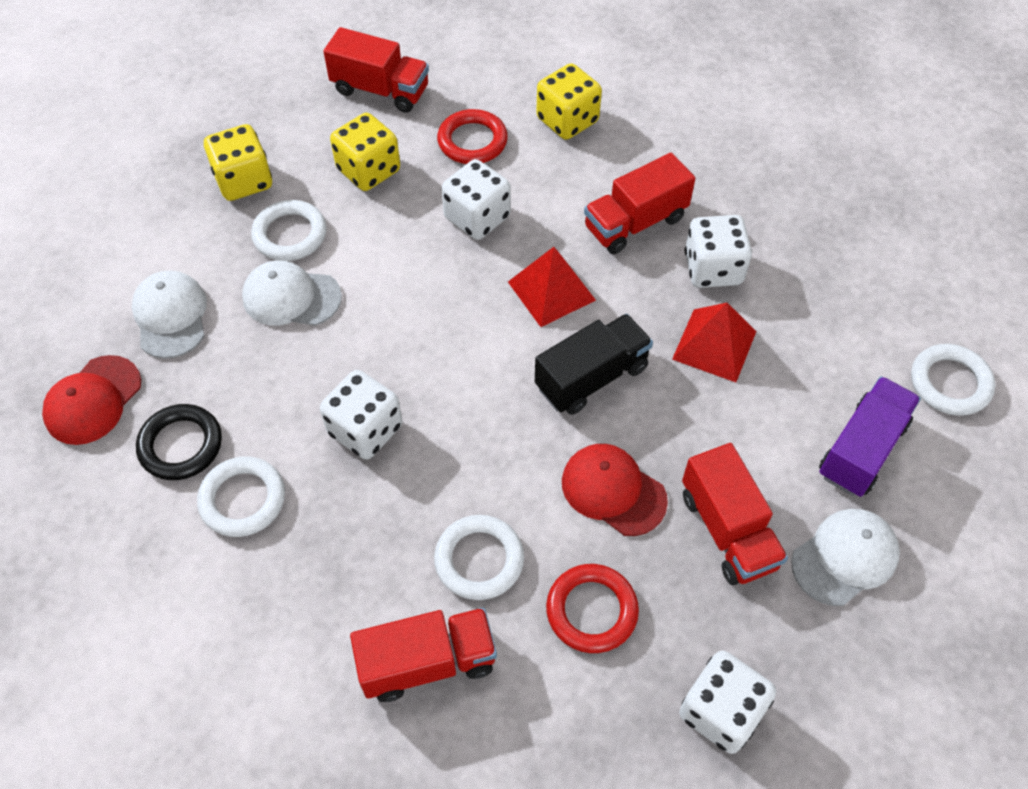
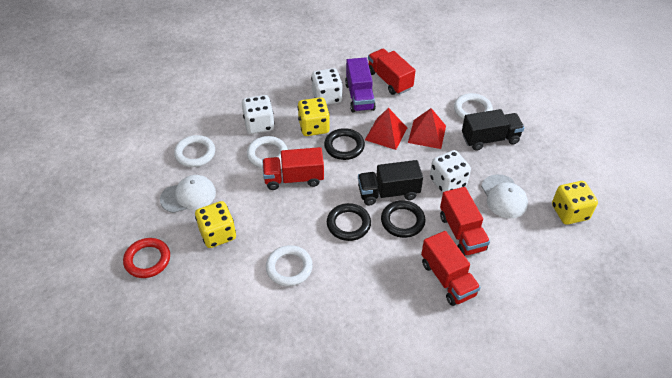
black ring: 1 -> 3
black truck: 1 -> 2
red cap: 2 -> 0
red ring: 2 -> 1
white cap: 3 -> 2
white dice: 4 -> 3

